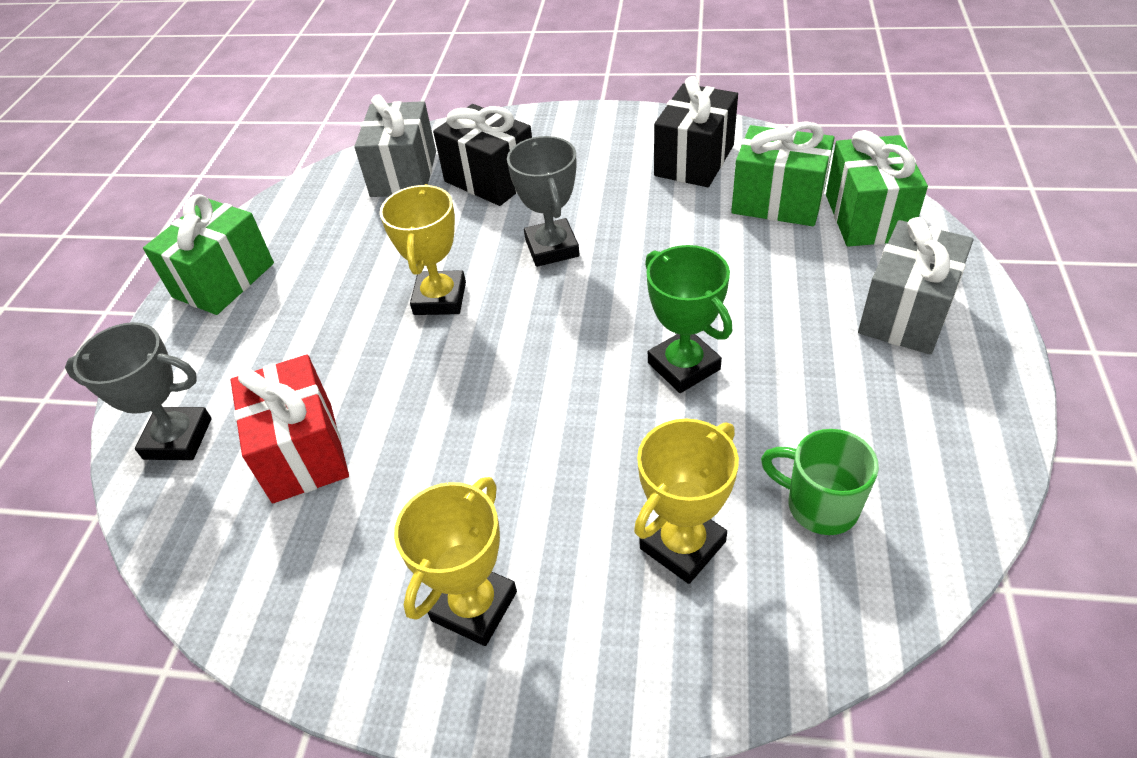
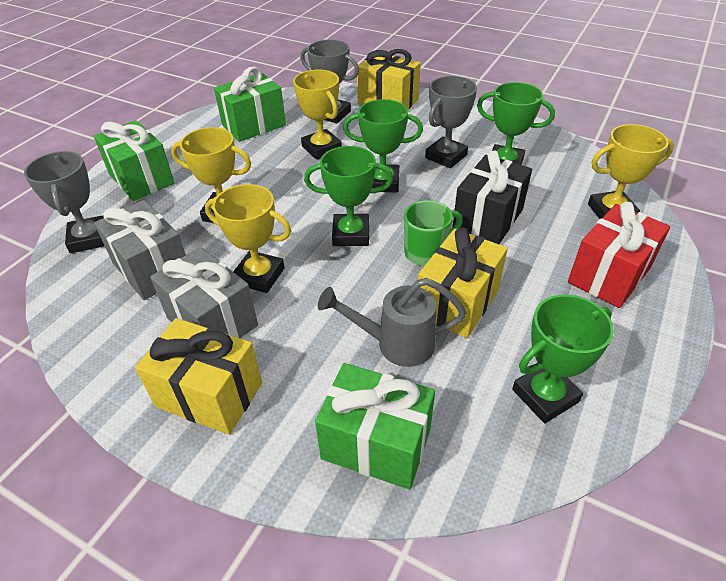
black gift: 2 -> 1
green trophy: 1 -> 4
grey trophy: 2 -> 3
grey watering can: 0 -> 1
yellow gift: 0 -> 3
yellow trophy: 3 -> 4

